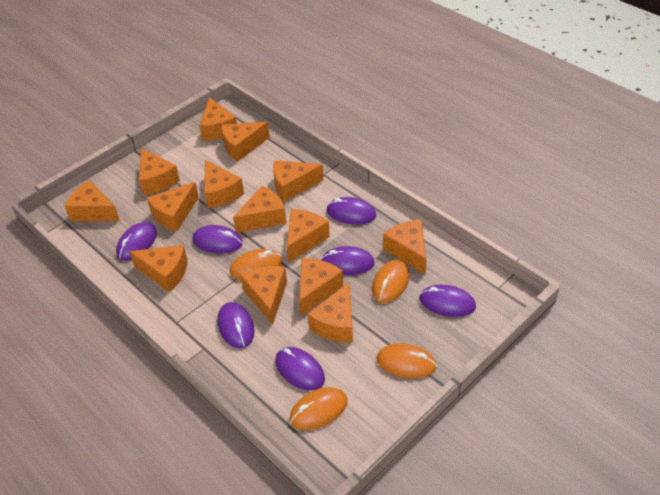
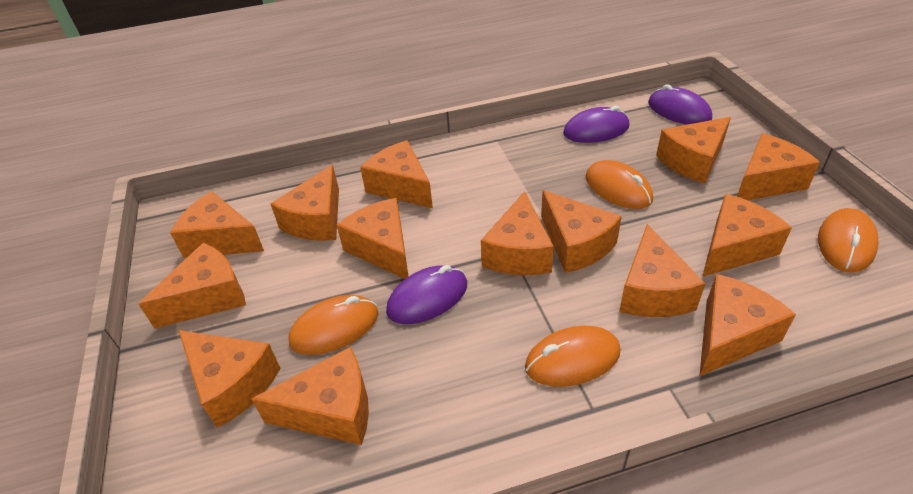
purple mouse: 7 -> 3

